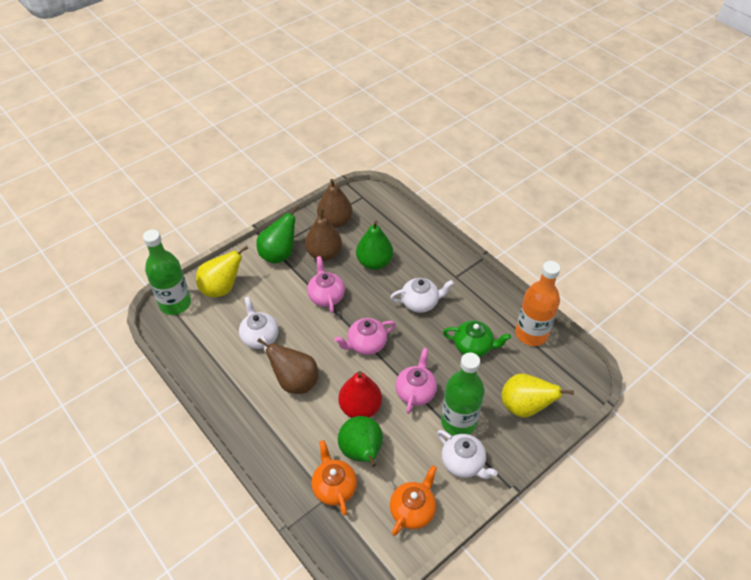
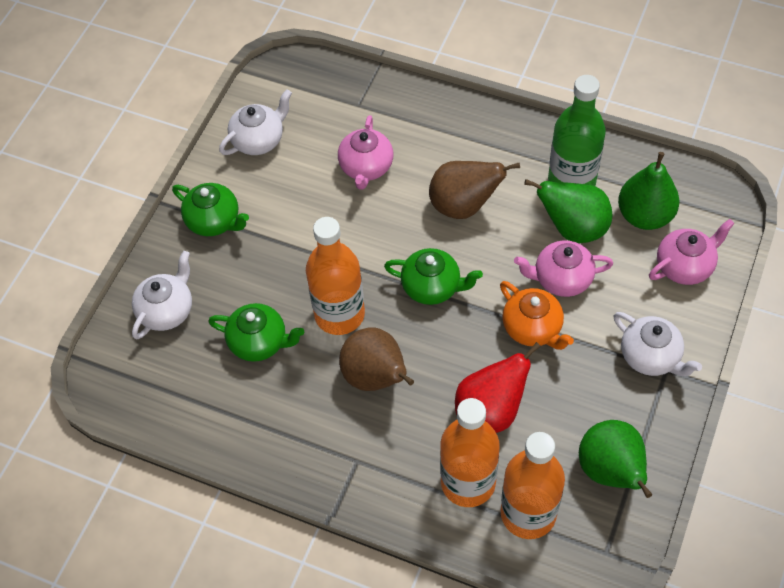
brown pear: 3 -> 2
green bottle: 2 -> 1
green teapot: 1 -> 3
orange bottle: 1 -> 3
orange teapot: 2 -> 1
yellow pear: 2 -> 0

